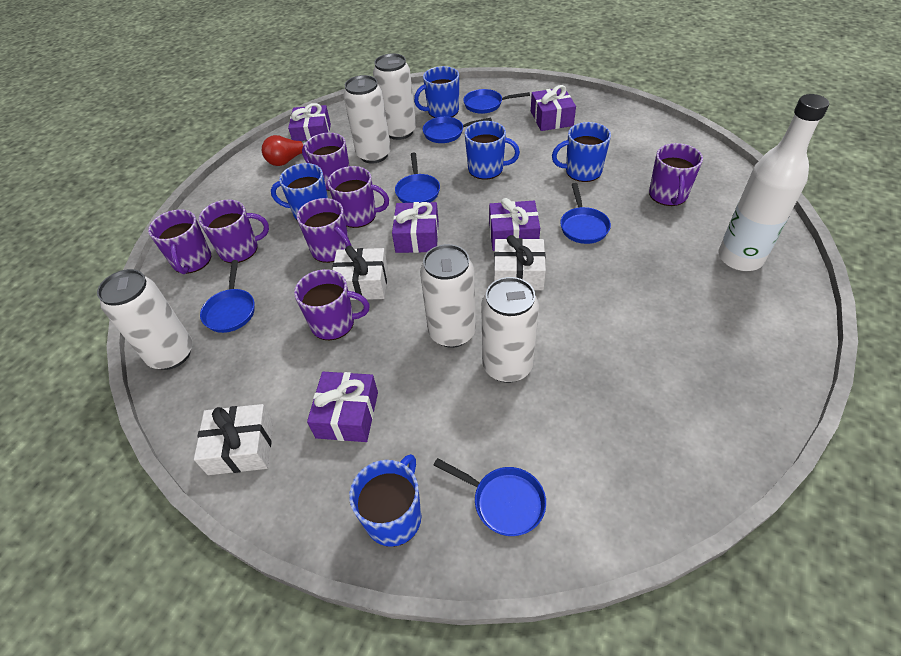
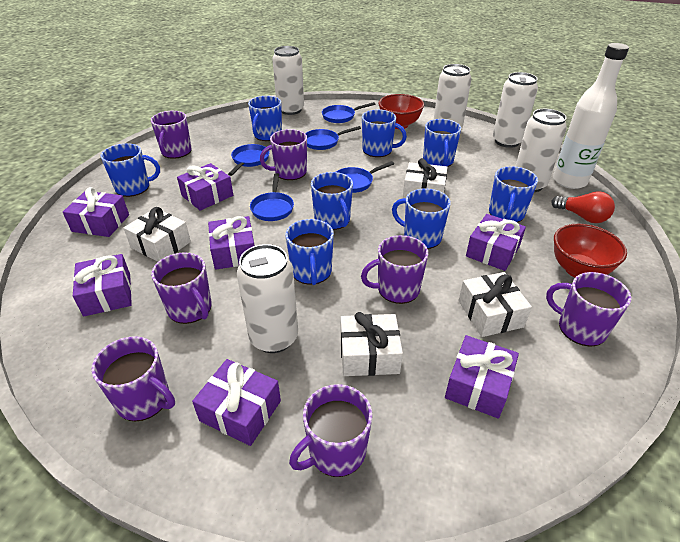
blue mug: 5 -> 8
blue pan: 6 -> 5
purple gift: 5 -> 7
red bowl: 0 -> 2
white gift: 3 -> 4

